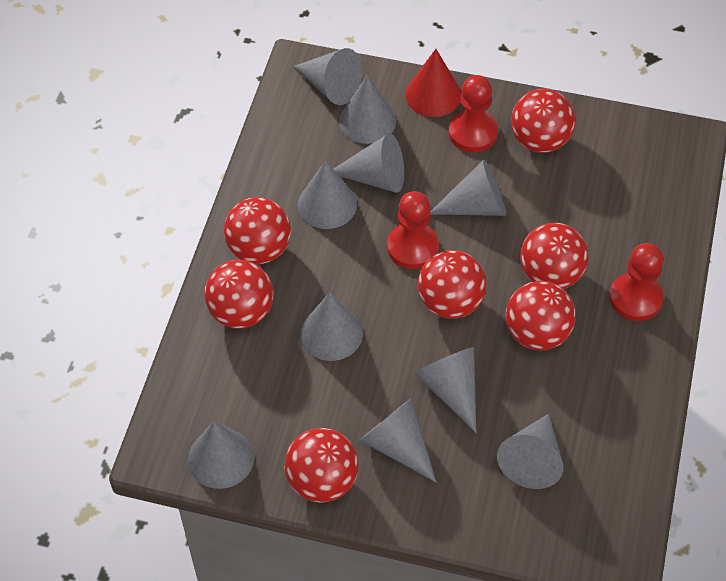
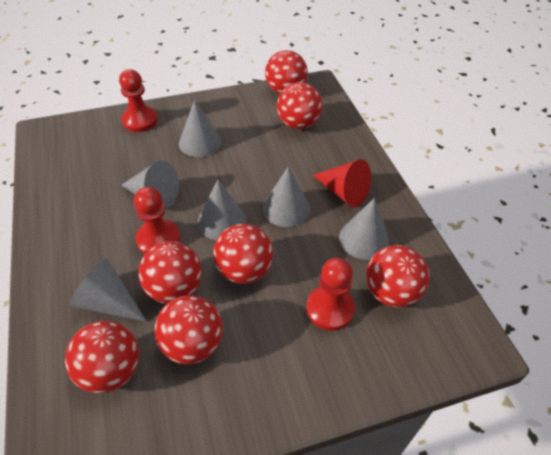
grey cone: 10 -> 6

